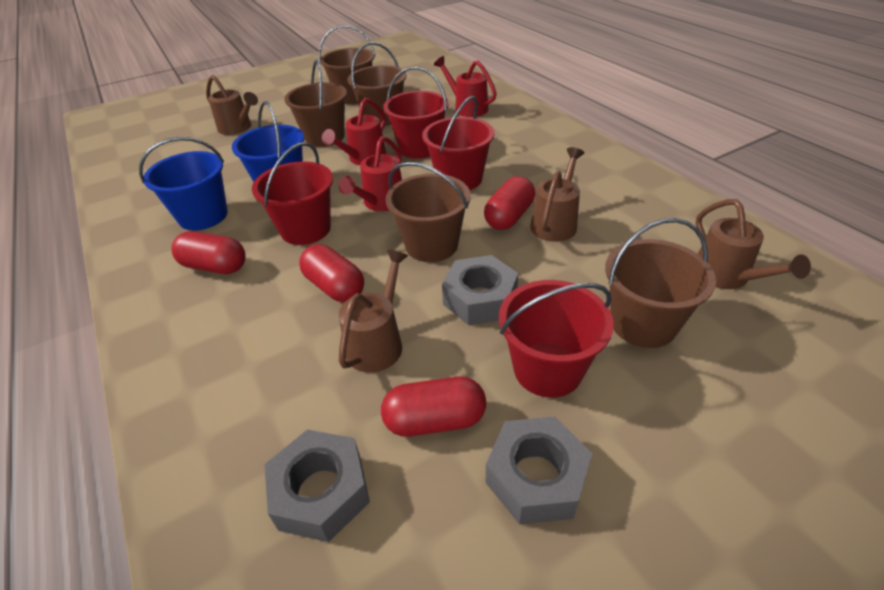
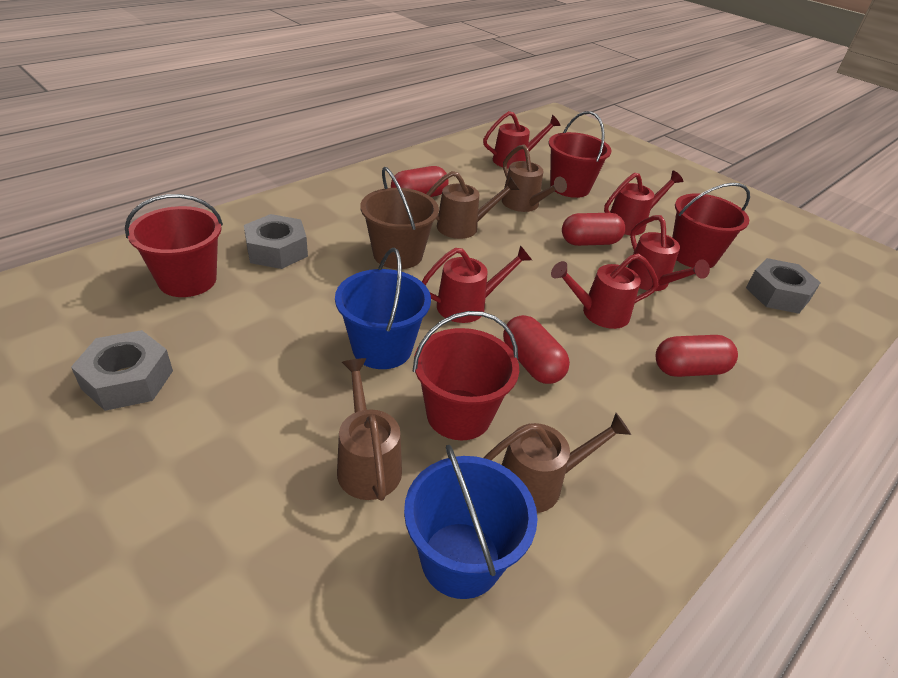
brown bucket: 5 -> 1
red watering can: 3 -> 5

